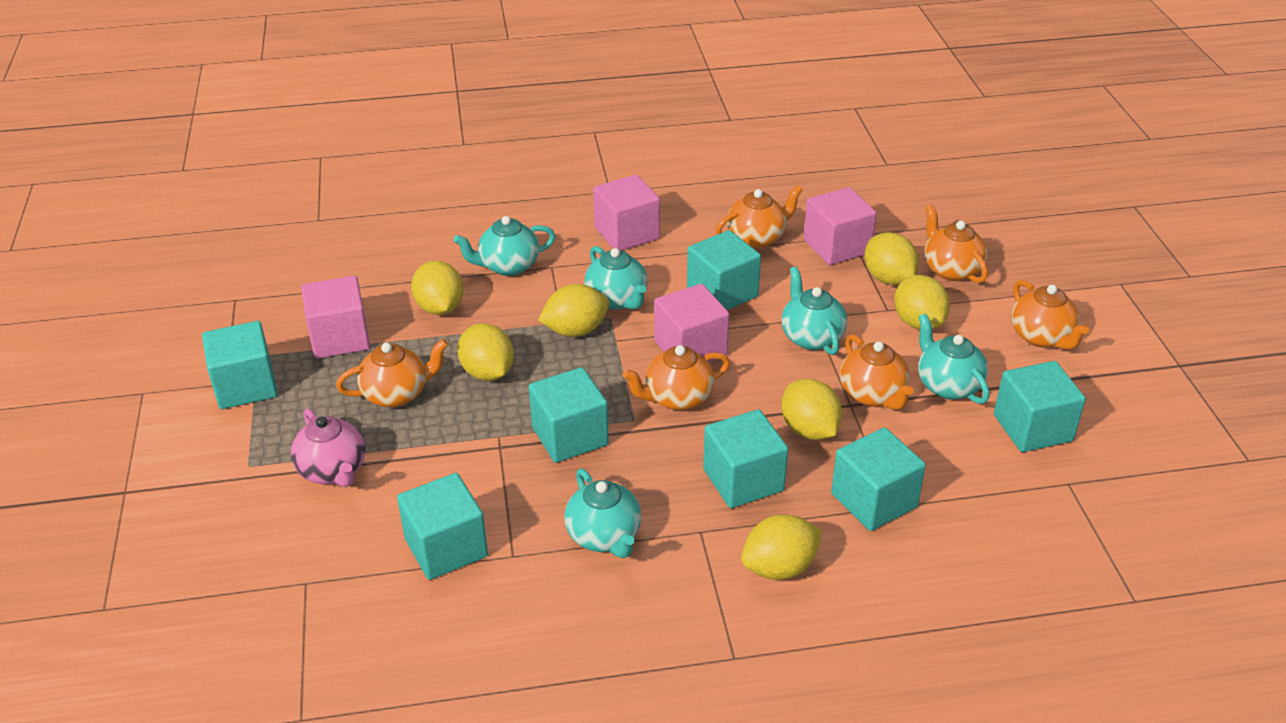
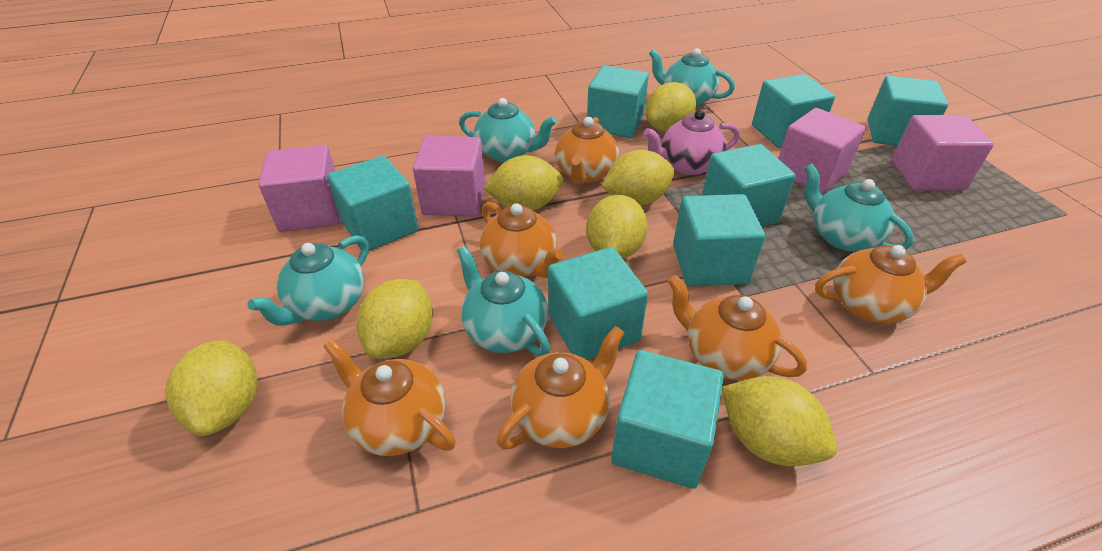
turquoise cube: 7 -> 8

